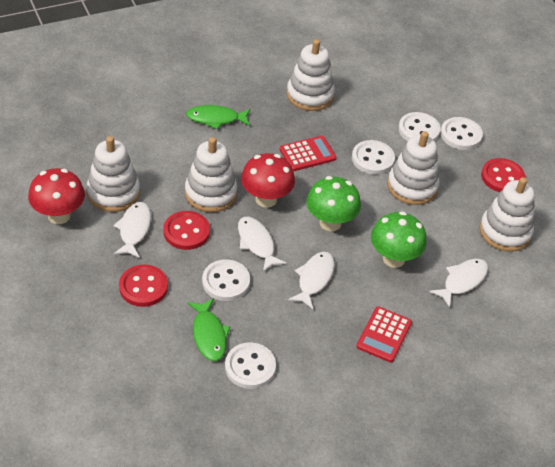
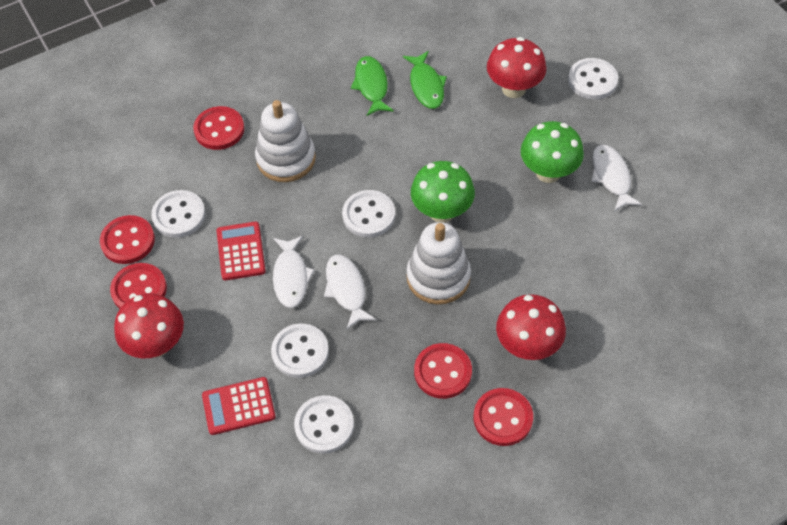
red button: 3 -> 5
red mushroom: 2 -> 3
white fish: 4 -> 3
white stacking toy: 5 -> 2

